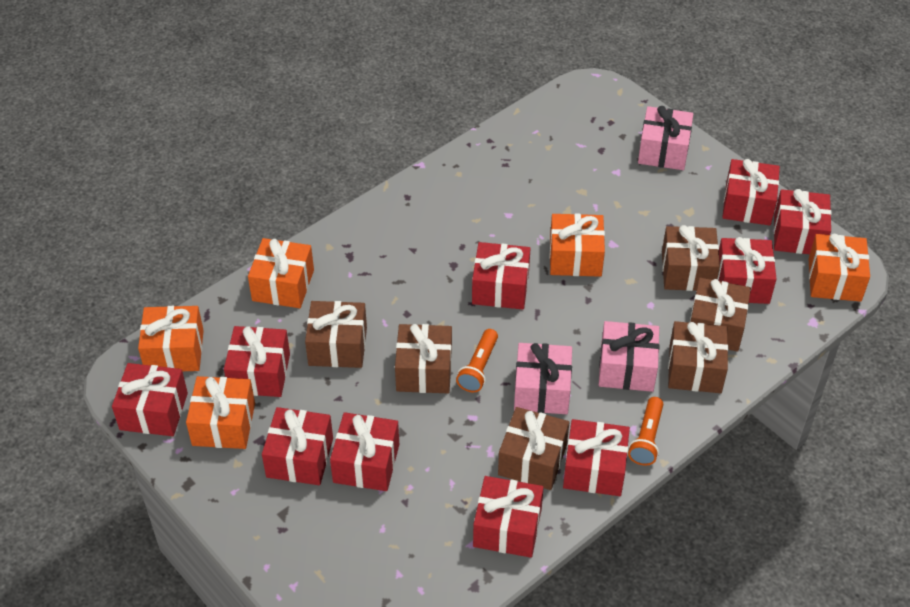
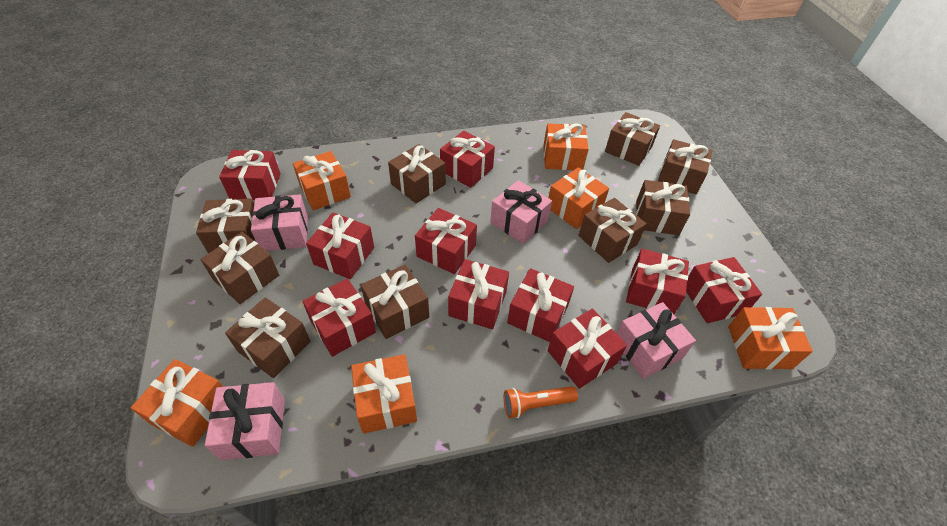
brown gift: 6 -> 9
orange flashlight: 2 -> 1
orange gift: 5 -> 6
pink gift: 3 -> 4

